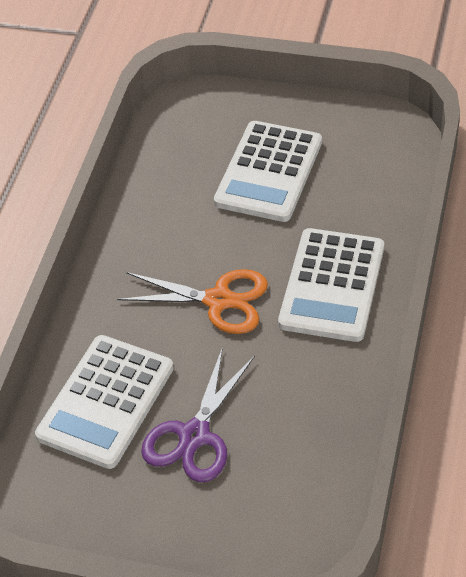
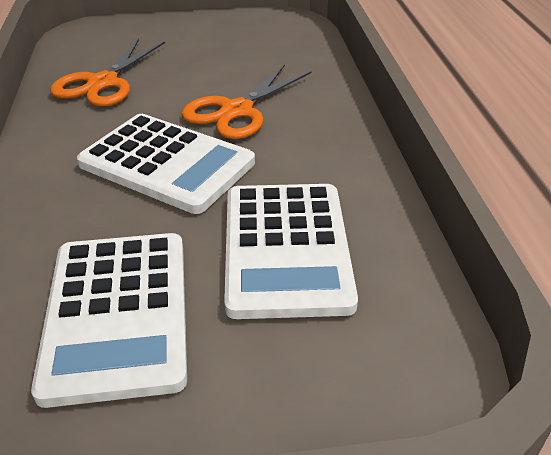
orange scissors: 1 -> 2
purple scissors: 1 -> 0

